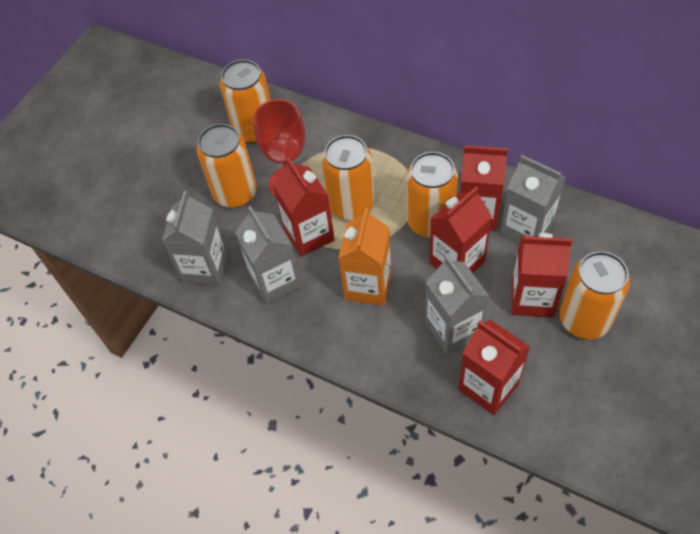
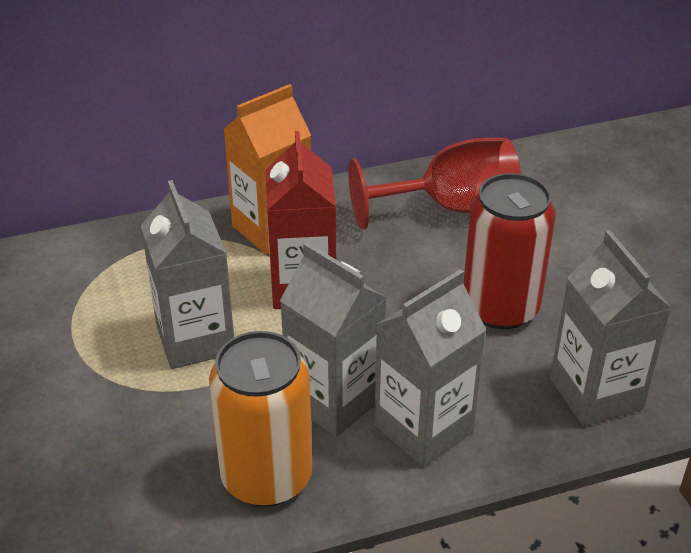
orange can: 5 -> 1
red can: 0 -> 1
red carton: 5 -> 1

